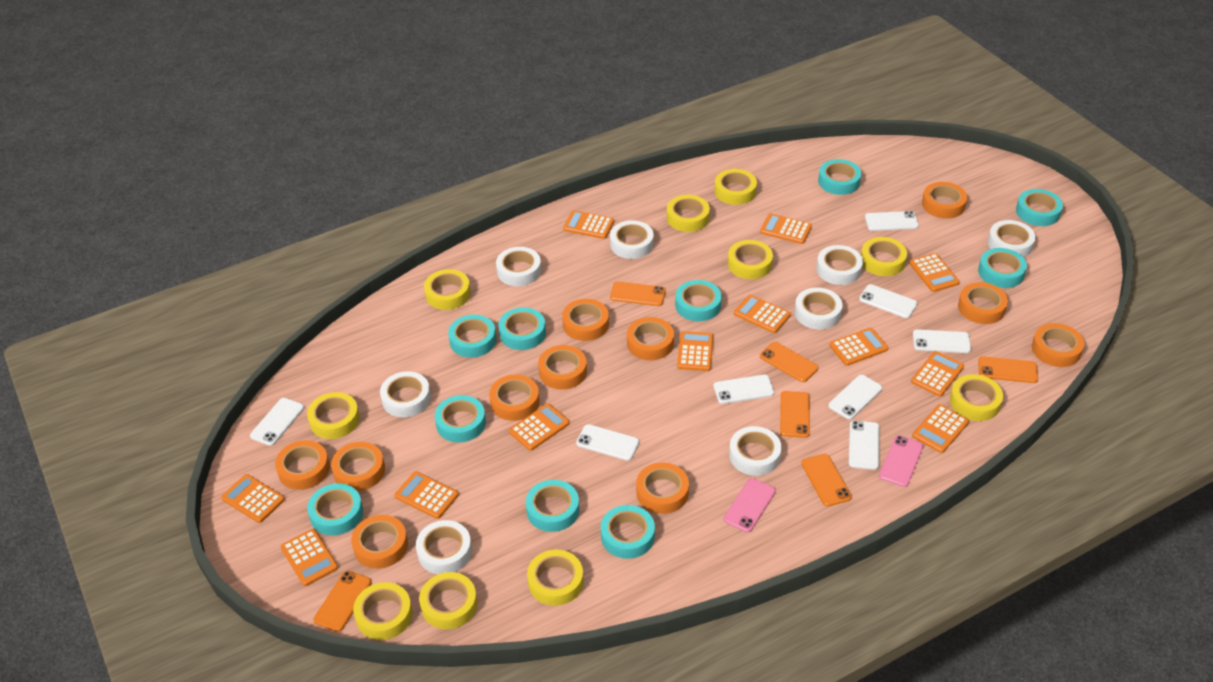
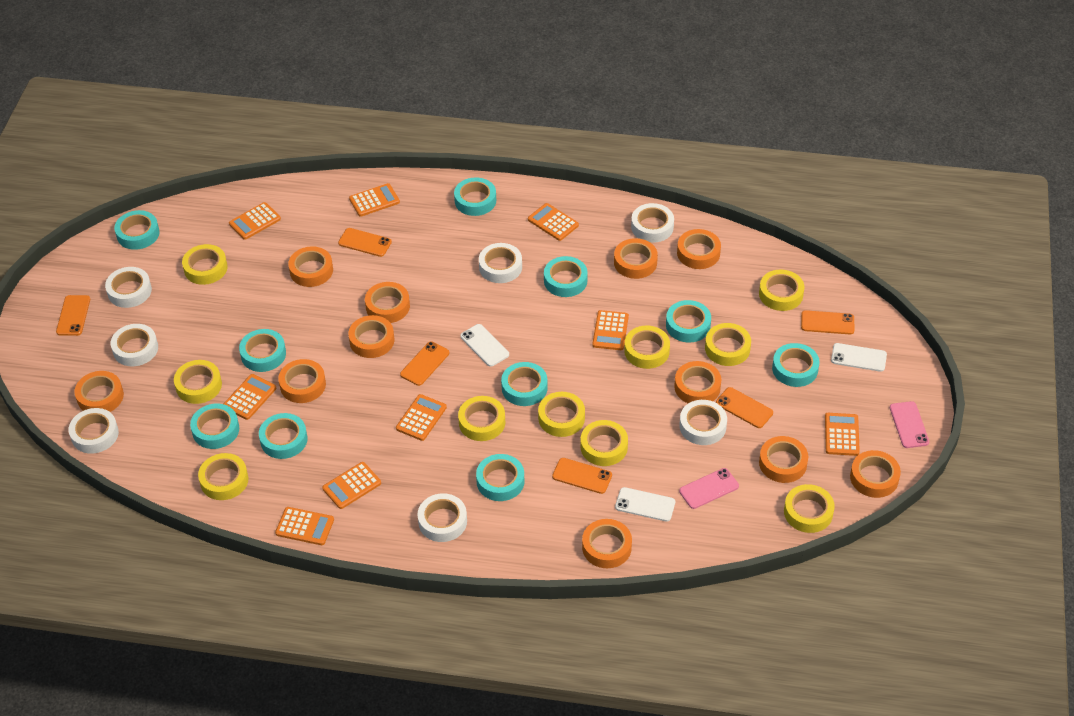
orange calculator: 12 -> 9
white phone: 8 -> 3
white tape: 8 -> 7

